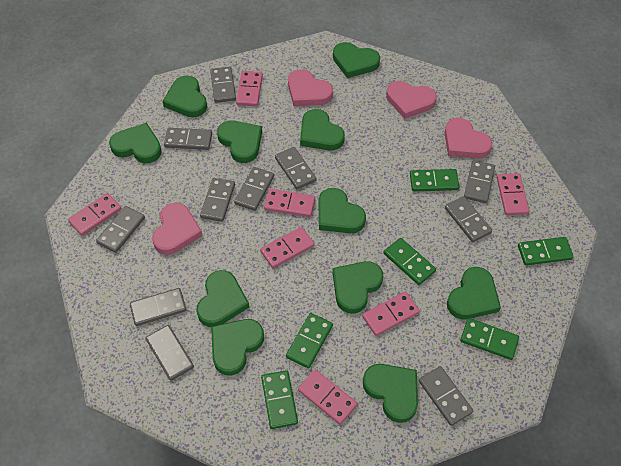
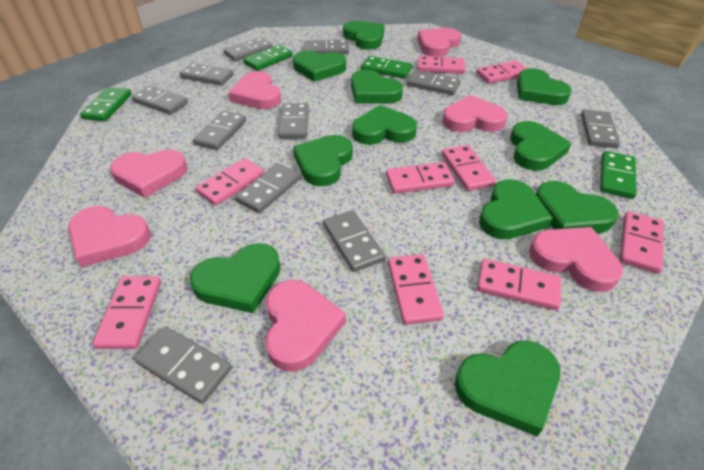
green domino: 6 -> 4
pink domino: 7 -> 9
pink heart: 4 -> 7

